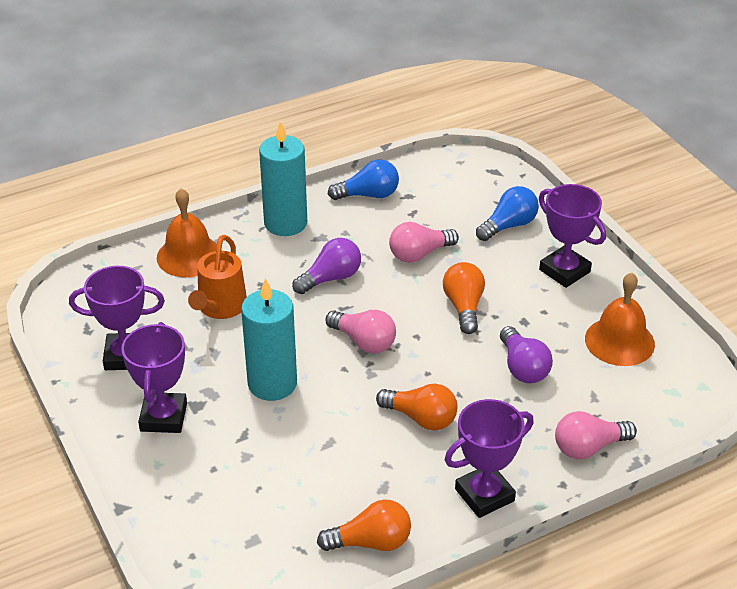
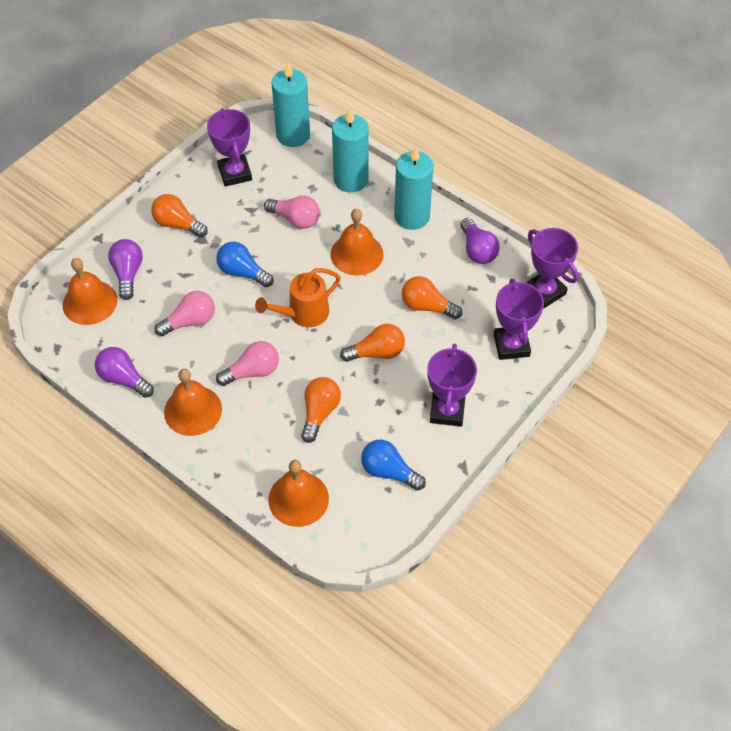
orange bell: 2 -> 4
orange light bulb: 3 -> 4
purple light bulb: 2 -> 3
turquoise candle: 2 -> 3

